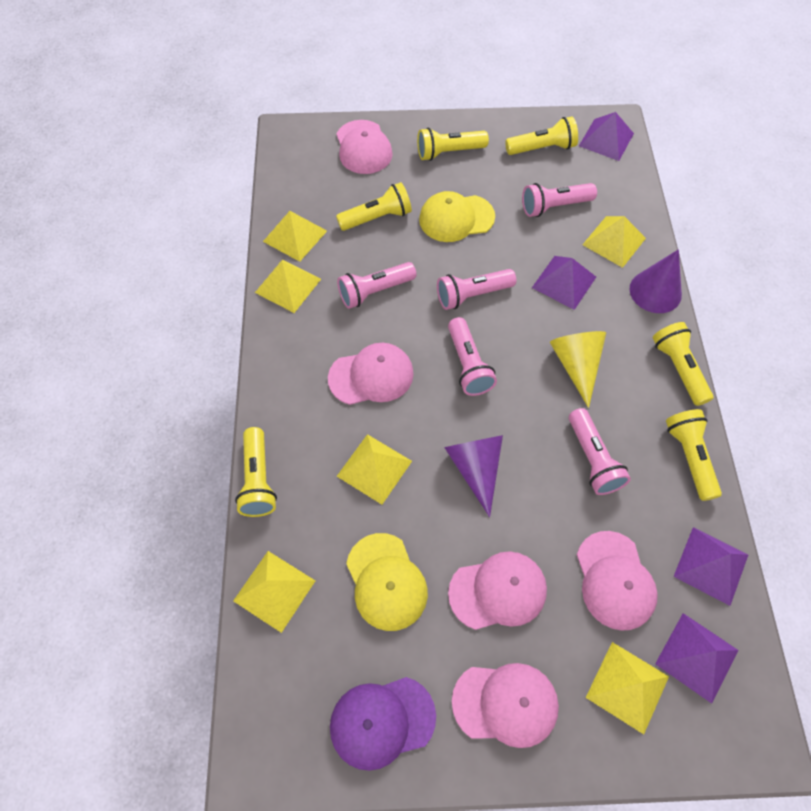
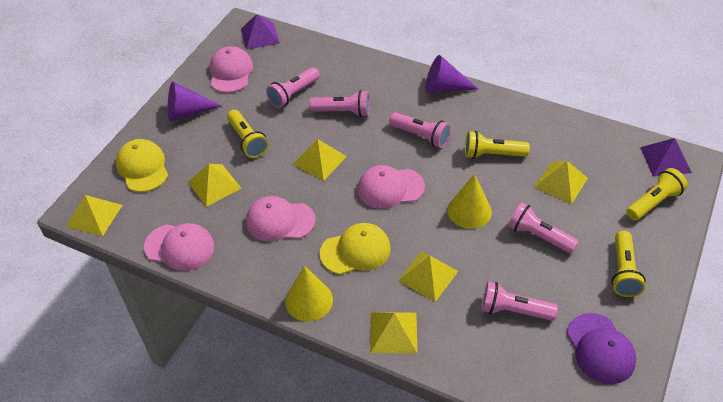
pink cap: 5 -> 4
purple pyramid: 4 -> 2
yellow cone: 1 -> 2
yellow flashlight: 6 -> 4

